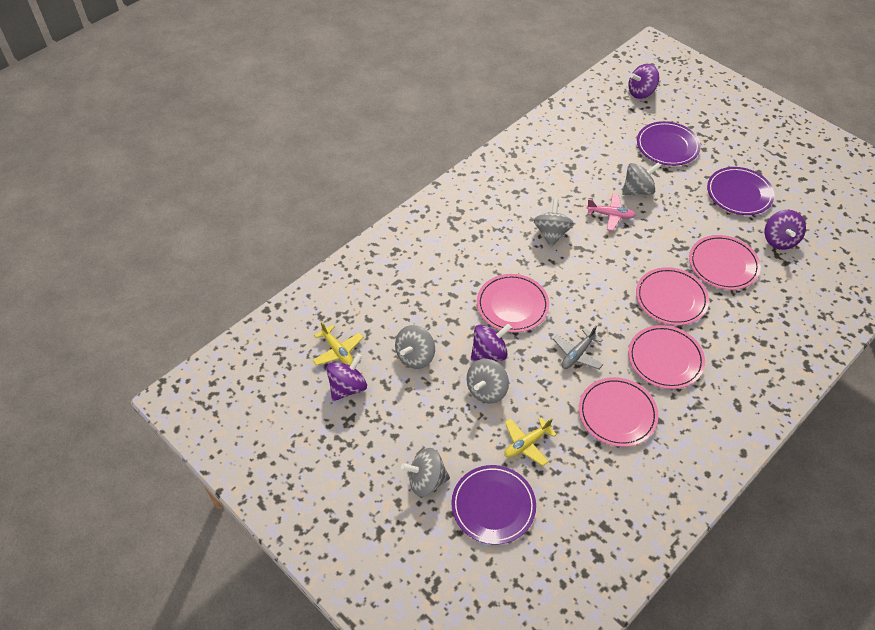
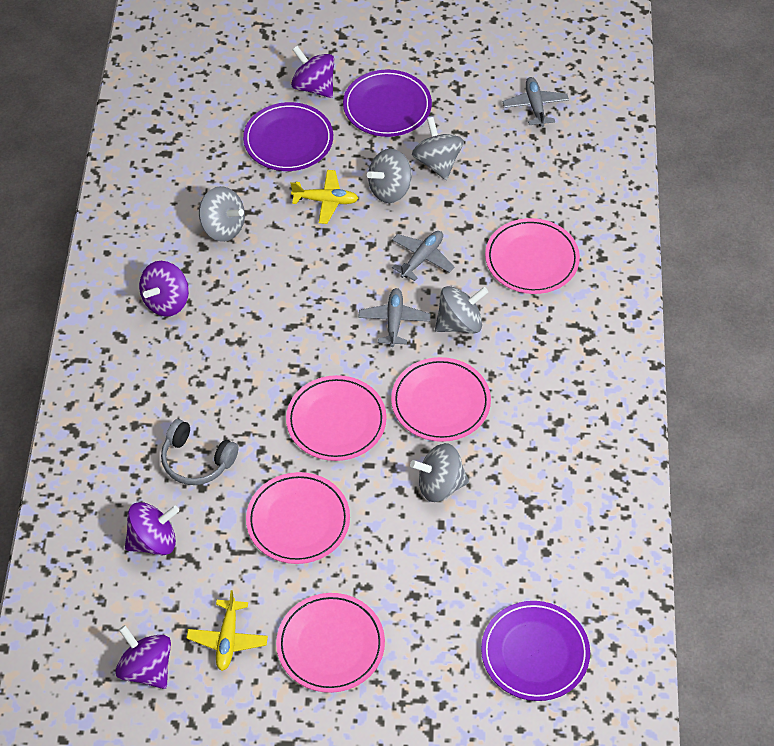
grey headphones: 0 -> 1
grey plane: 1 -> 3
pink plane: 1 -> 0

